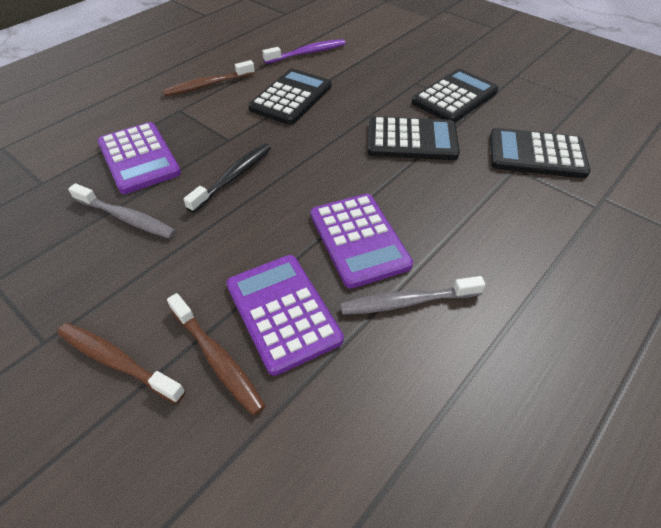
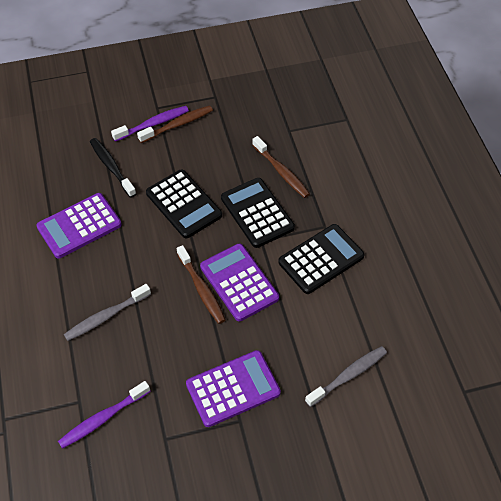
black calculator: 4 -> 3
purple toothbrush: 1 -> 2

